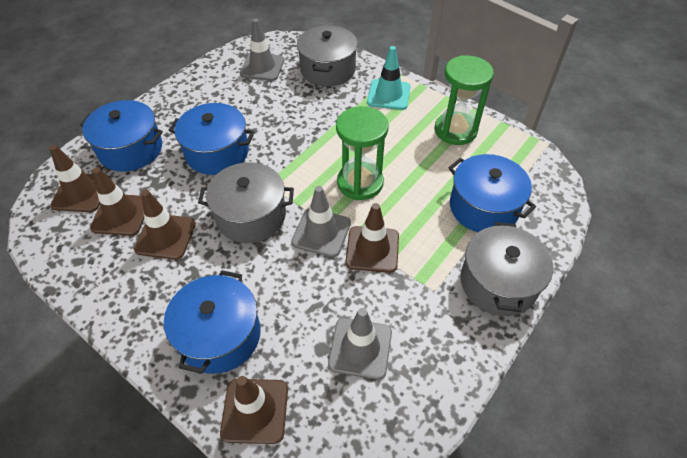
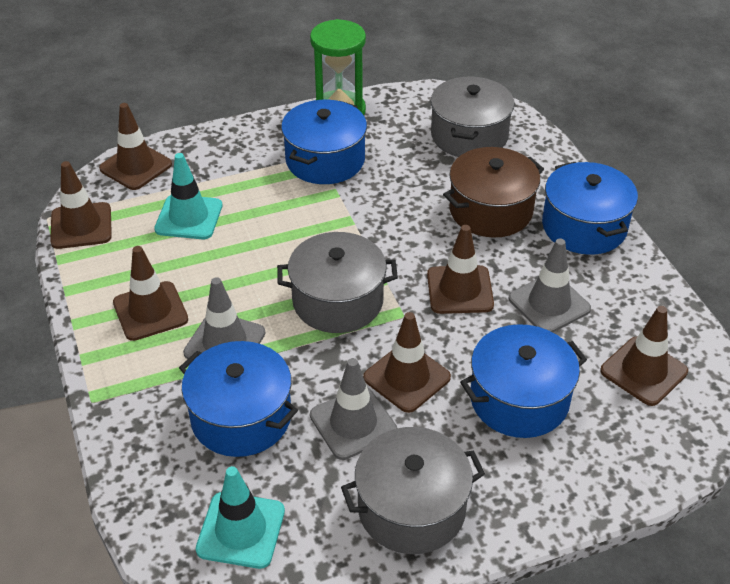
brown pot: 0 -> 1
brown traffic cone: 5 -> 6
green hourglass: 2 -> 1
turquoise traffic cone: 1 -> 2

